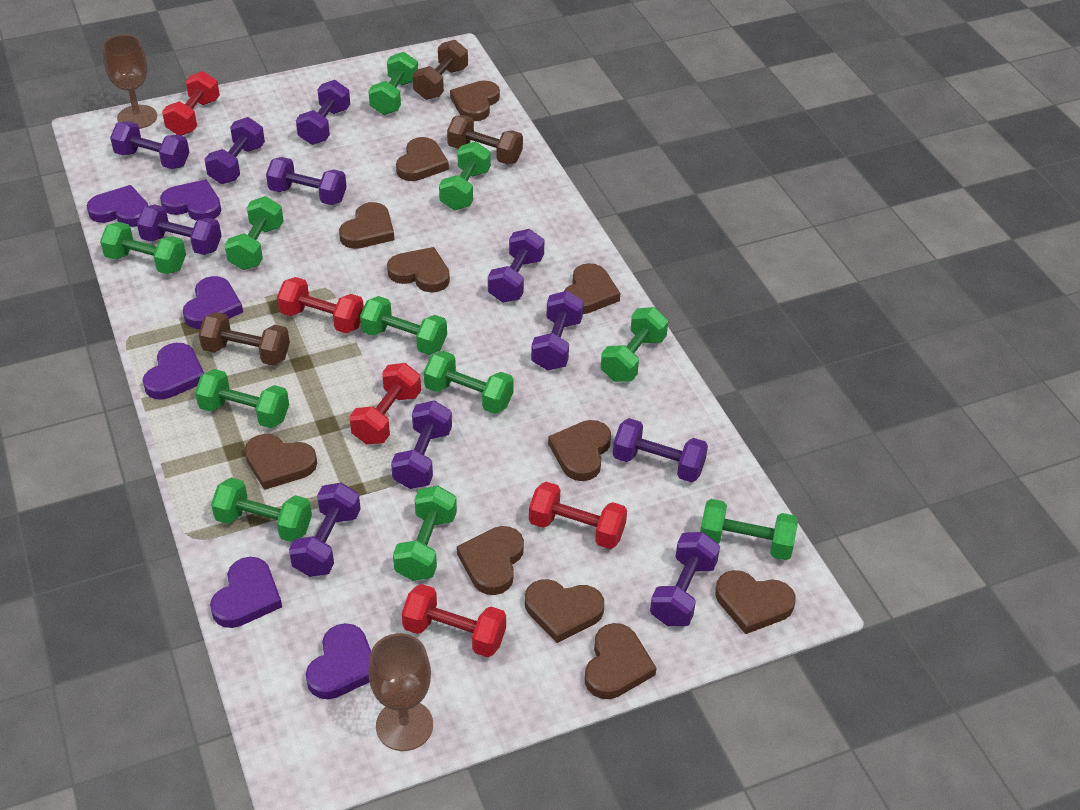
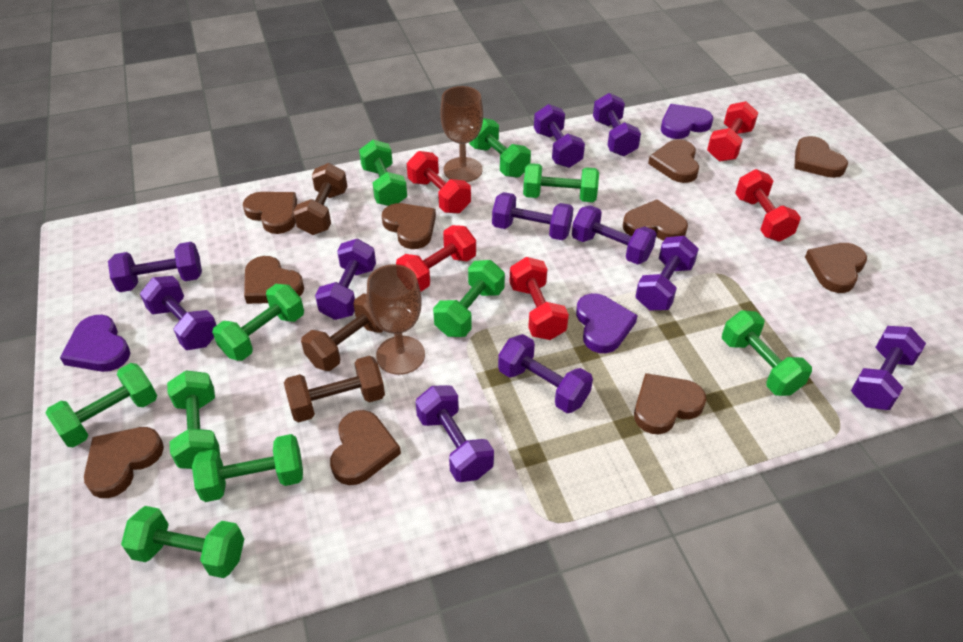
brown heart: 11 -> 10
green dumbbell: 11 -> 10
purple heart: 6 -> 3

